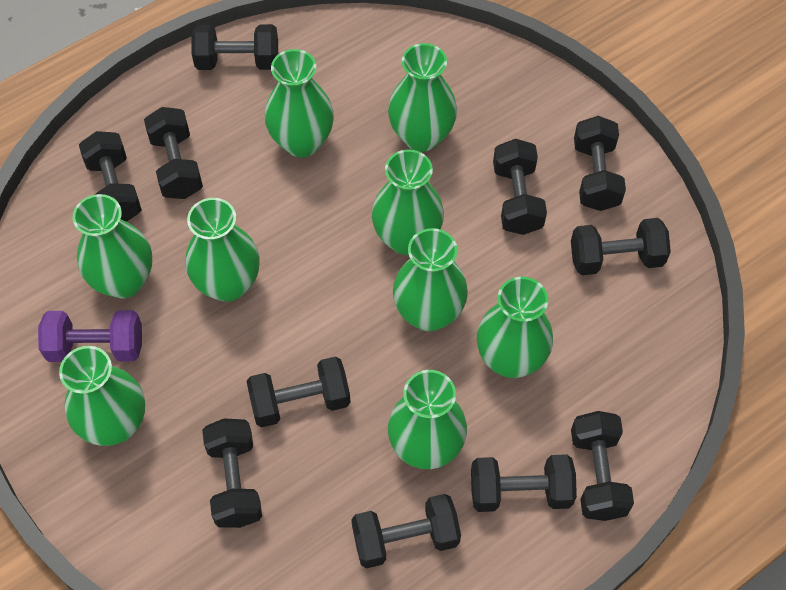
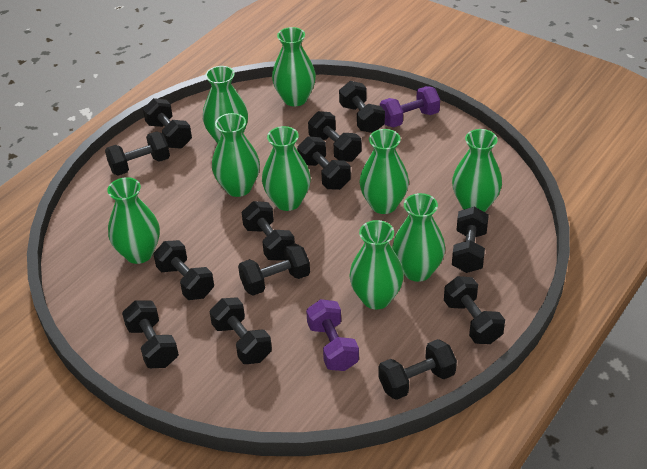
black dumbbell: 11 -> 13
purple dumbbell: 1 -> 2

